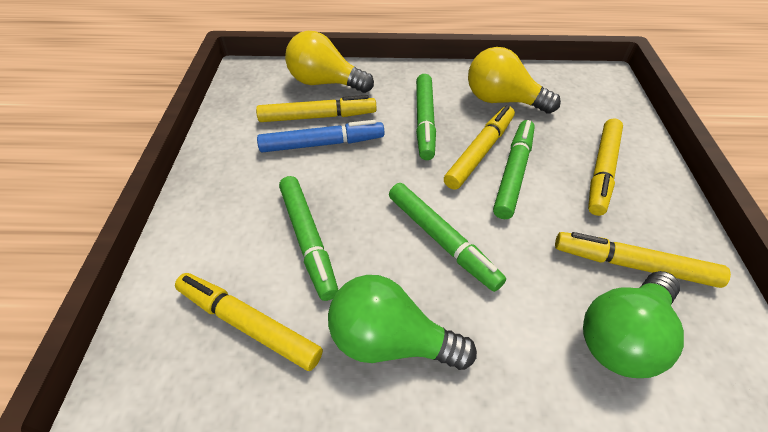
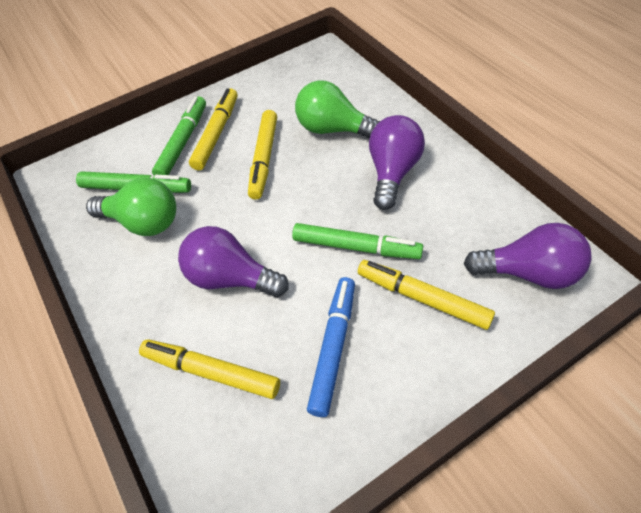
green marker: 4 -> 3
purple light bulb: 0 -> 3
yellow light bulb: 2 -> 0
yellow marker: 5 -> 4

